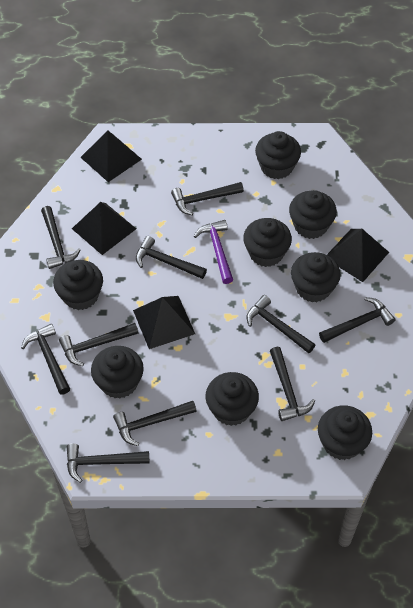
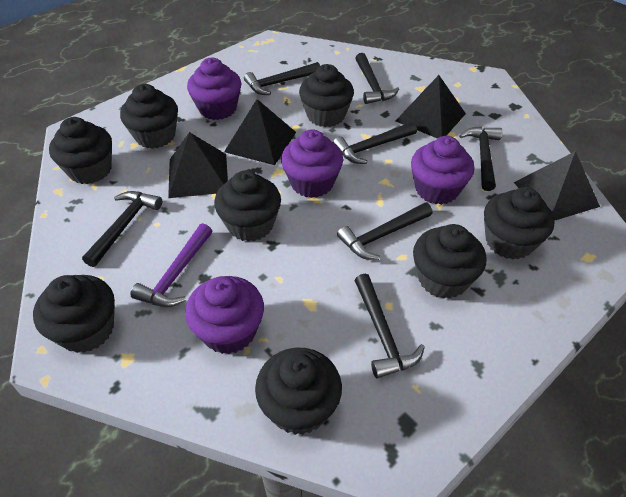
black hammer: 10 -> 7
purple cupcake: 0 -> 4

